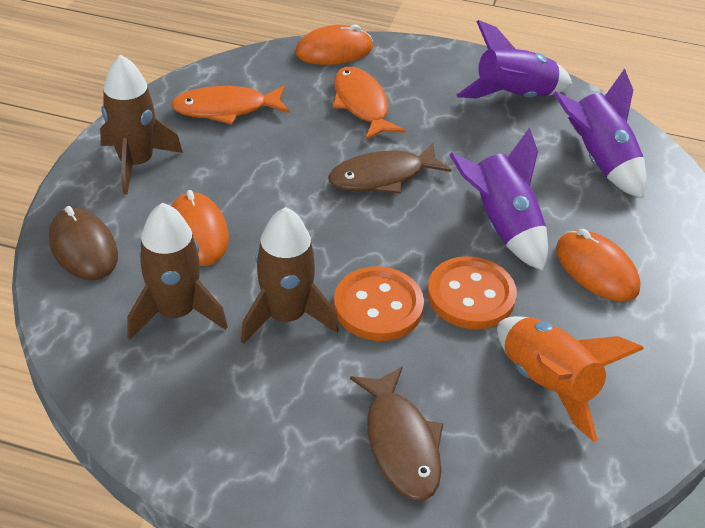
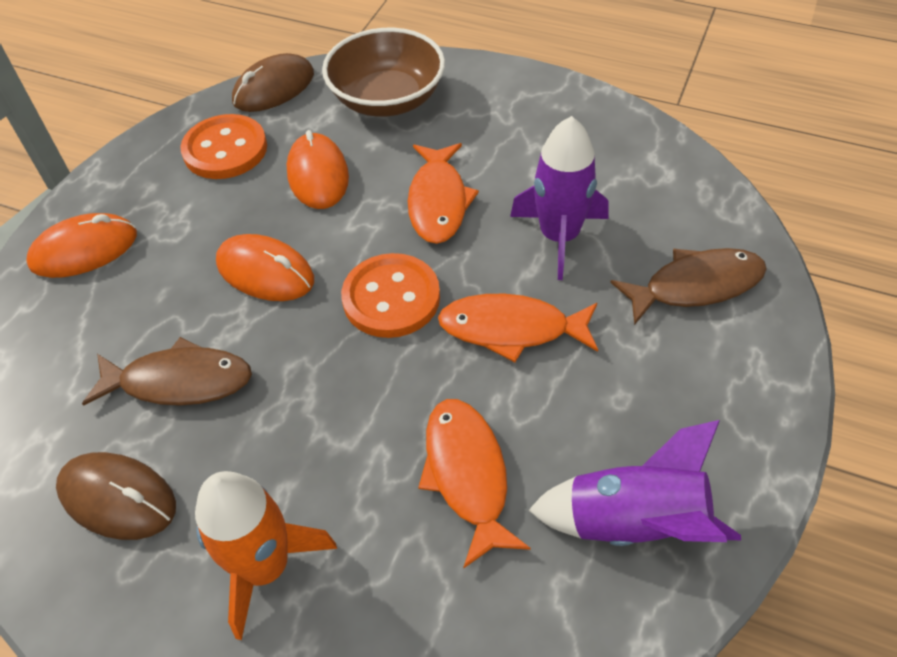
brown bowl: 0 -> 1
brown mouse: 1 -> 2
brown rocket: 3 -> 0
orange fish: 2 -> 3
purple rocket: 3 -> 2

